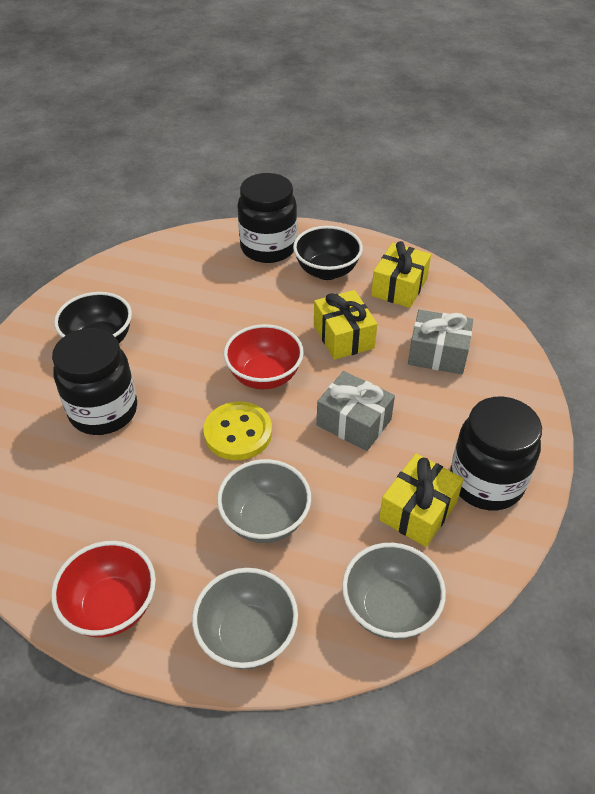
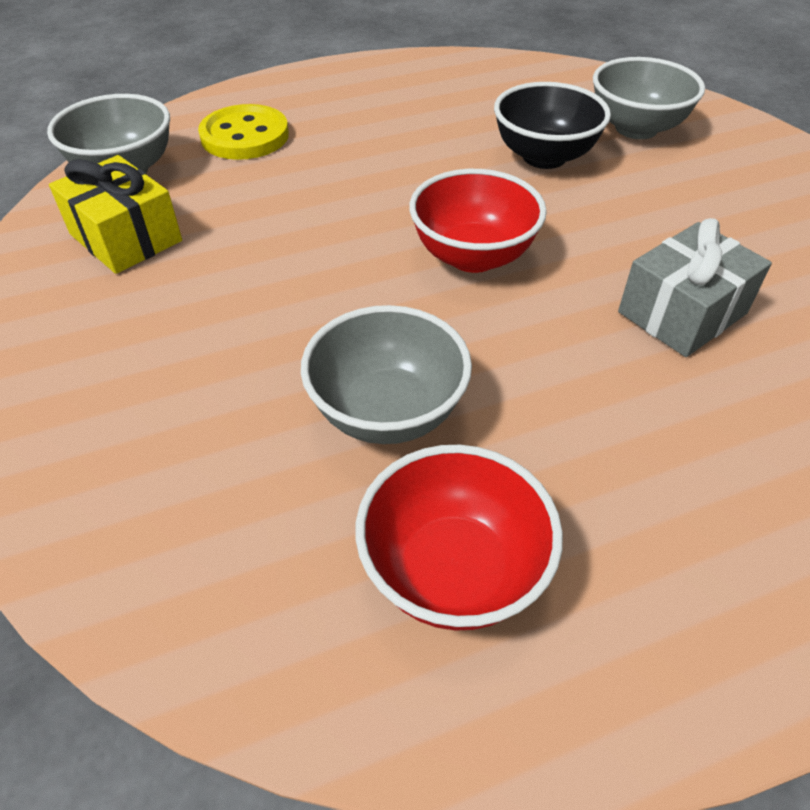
black bowl: 2 -> 1
black jar: 3 -> 0
grey gift: 2 -> 1
yellow gift: 3 -> 1

